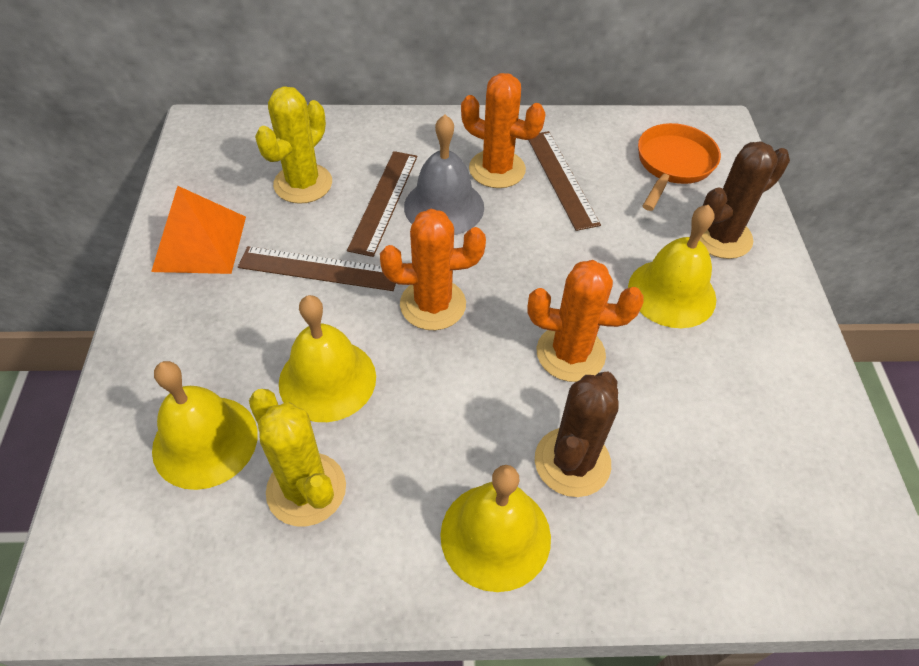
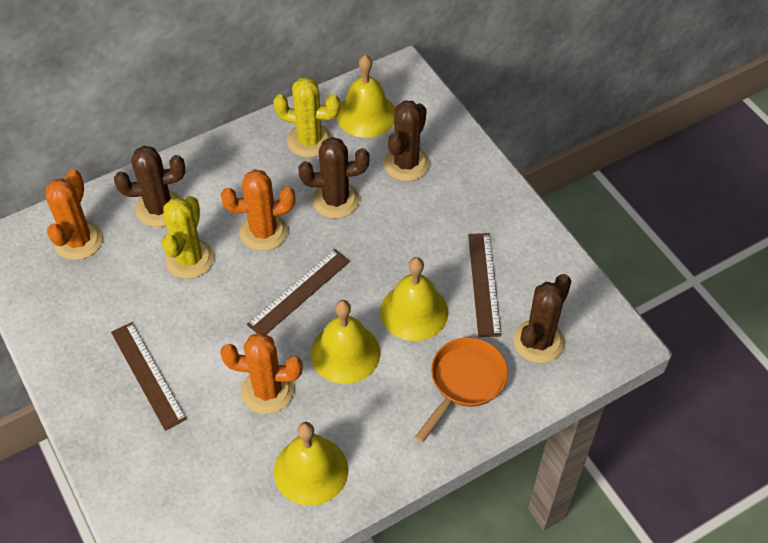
brown cactus: 2 -> 4
grey bell: 1 -> 0
orange pyramid: 1 -> 0

